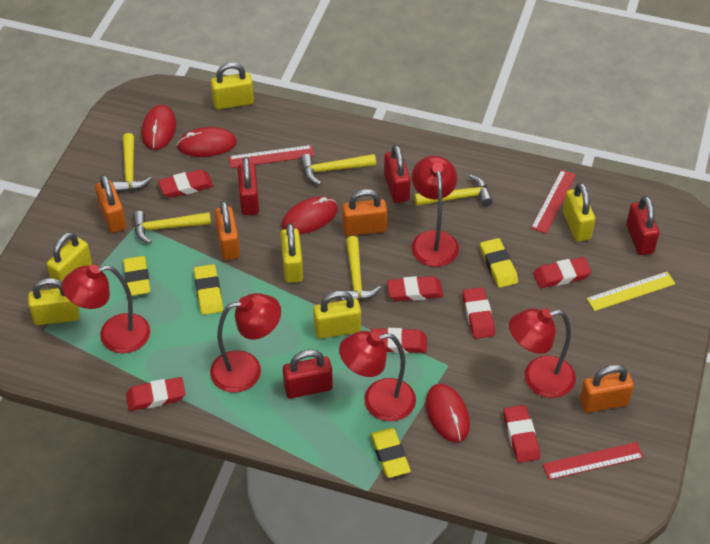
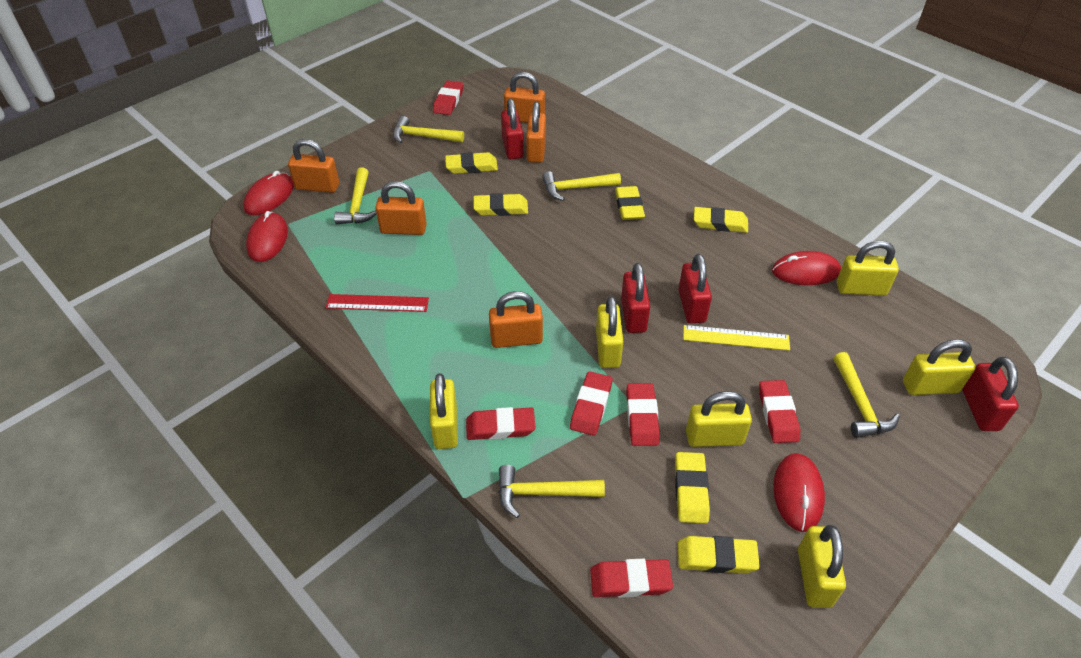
orange padlock: 4 -> 5
red eraser: 7 -> 6
red lamp: 5 -> 0
red ruler: 3 -> 1
yellow eraser: 4 -> 6

